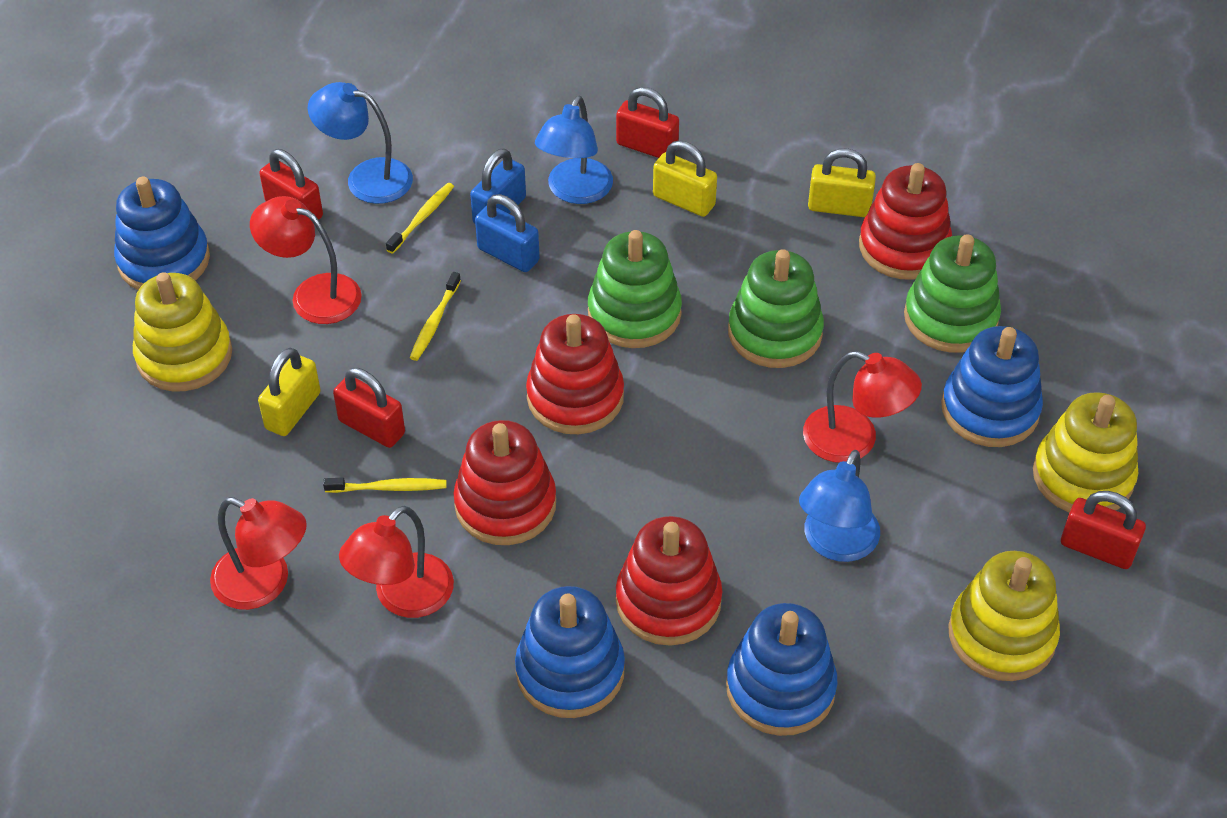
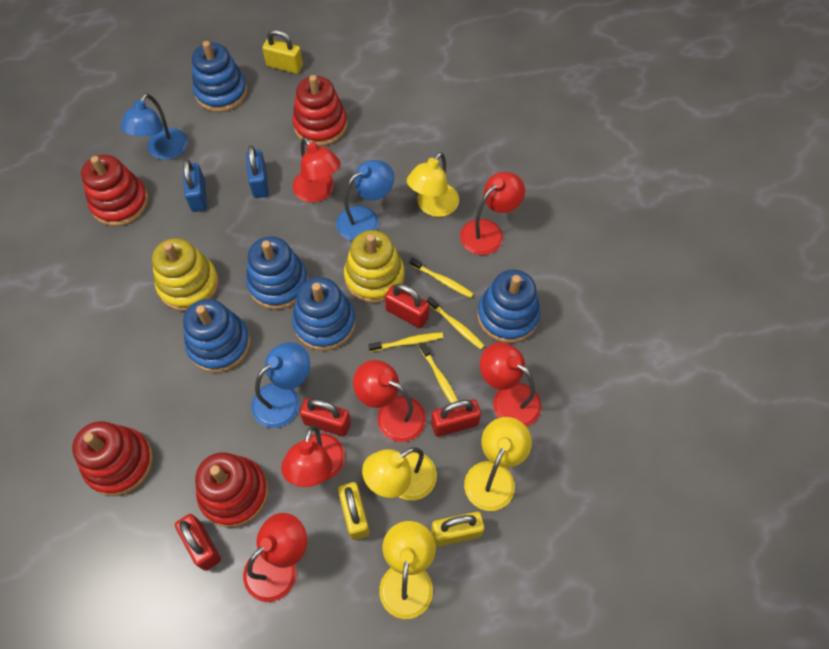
blue stacking toy: 4 -> 5
green stacking toy: 3 -> 0
red lamp: 4 -> 6
yellow lamp: 0 -> 4
yellow stacking toy: 3 -> 2
yellow toothbrush: 3 -> 4

